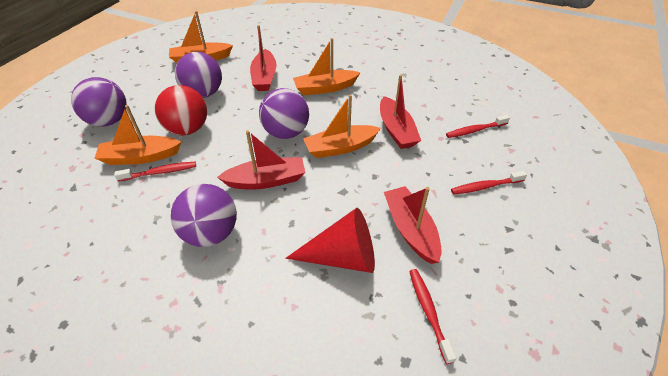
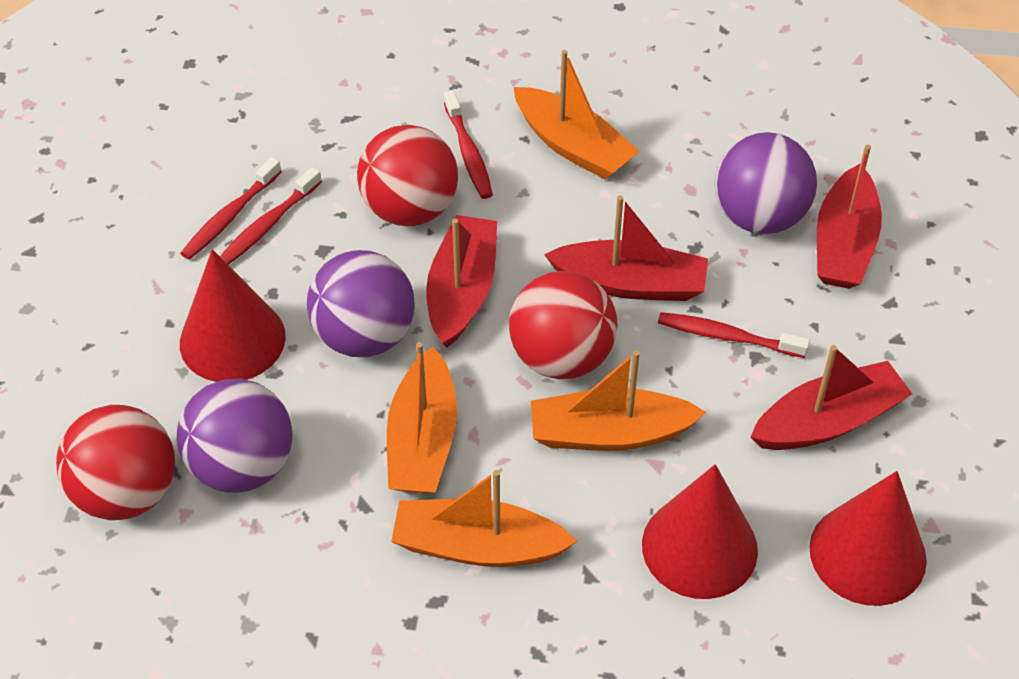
purple ball: 4 -> 3
red ball: 1 -> 3
red cone: 1 -> 3

